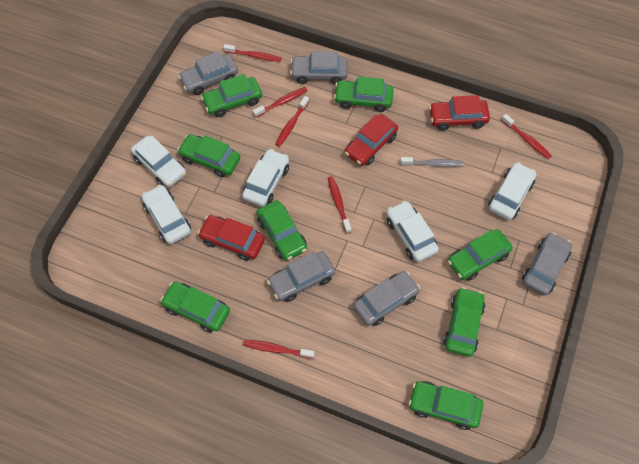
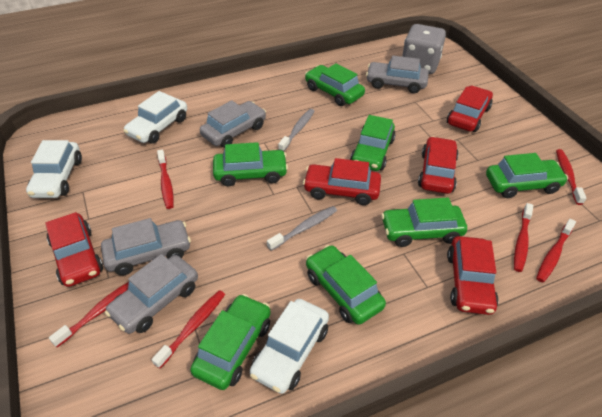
green car: 8 -> 7
grey car: 5 -> 4
grey dice: 0 -> 1
grey toothbrush: 1 -> 2
red car: 3 -> 5
white car: 5 -> 3

